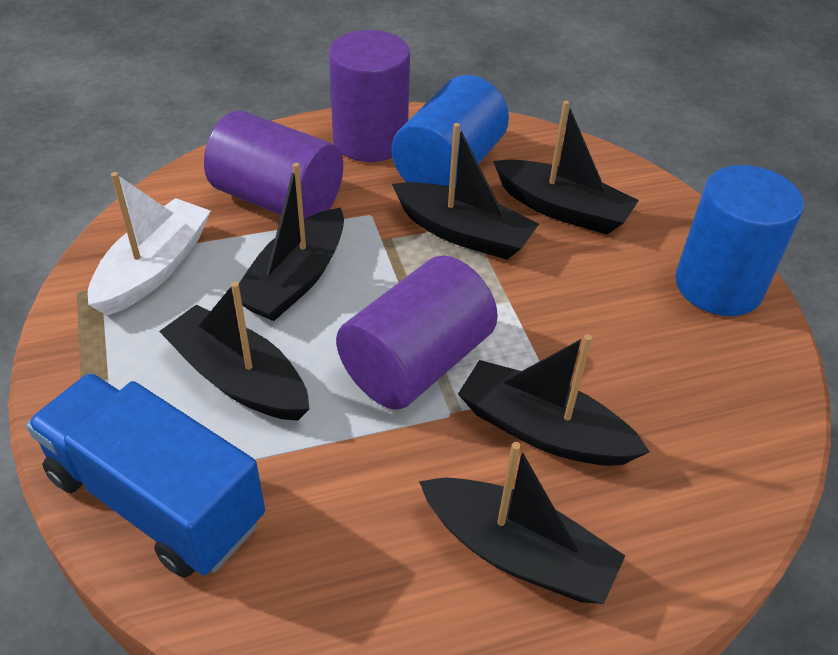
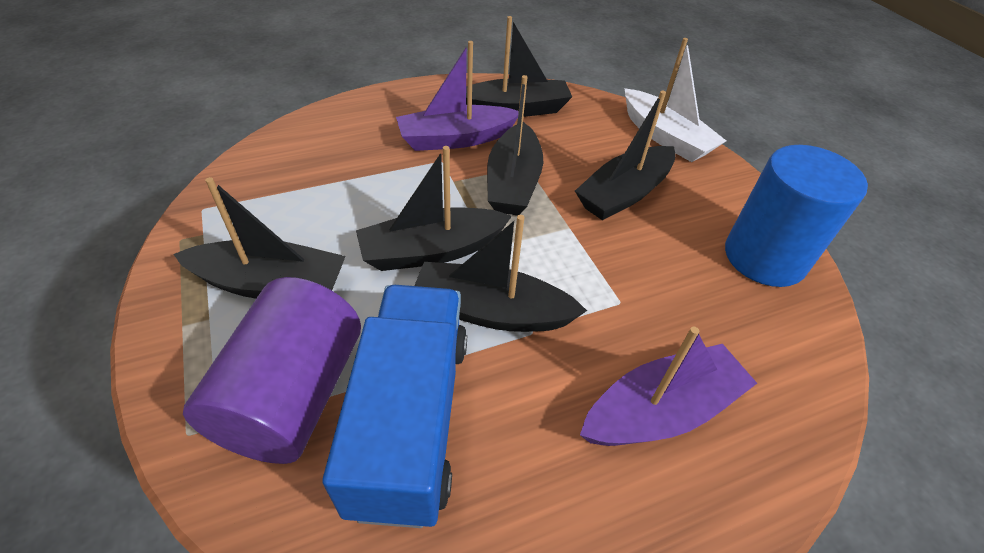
blue cylinder: 2 -> 1
purple boat: 0 -> 2
purple cylinder: 3 -> 1

